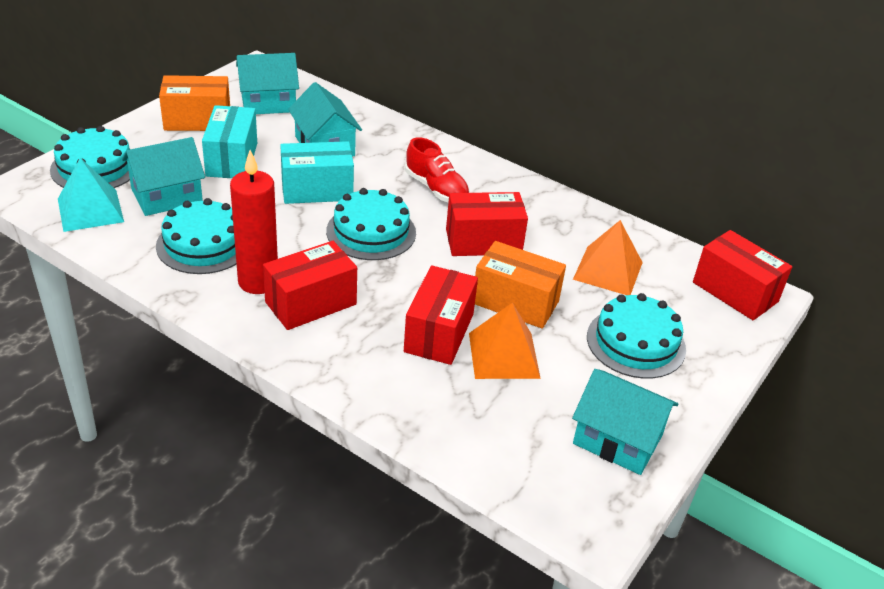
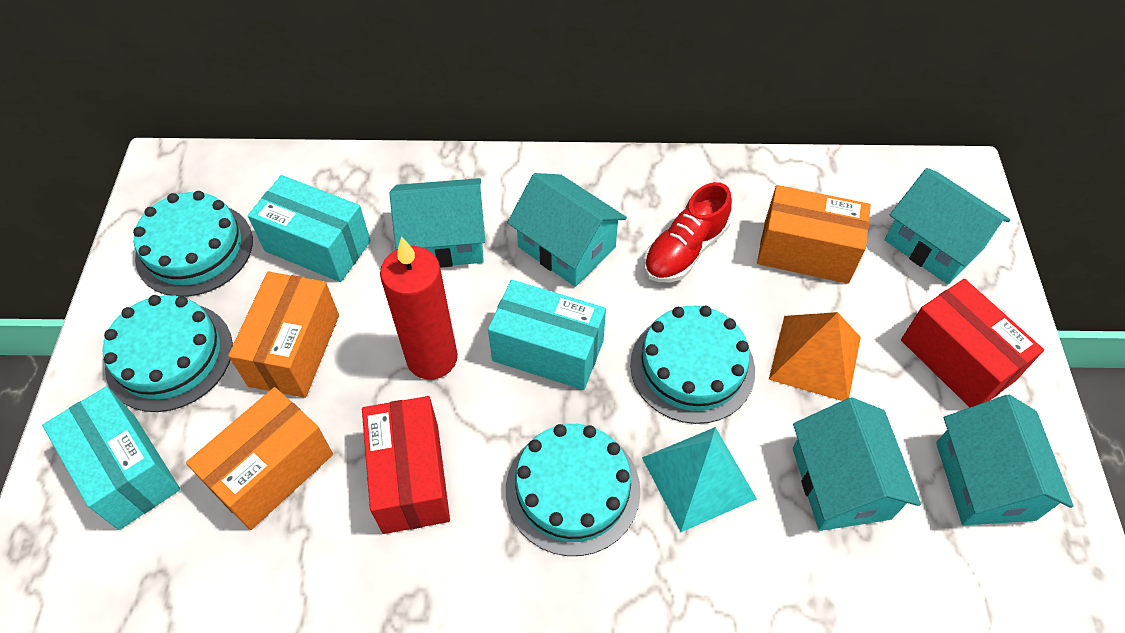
orange box: 2 -> 3
orange pyramid: 2 -> 1
red box: 4 -> 2
turquoise box: 2 -> 3
turquoise house: 4 -> 5

